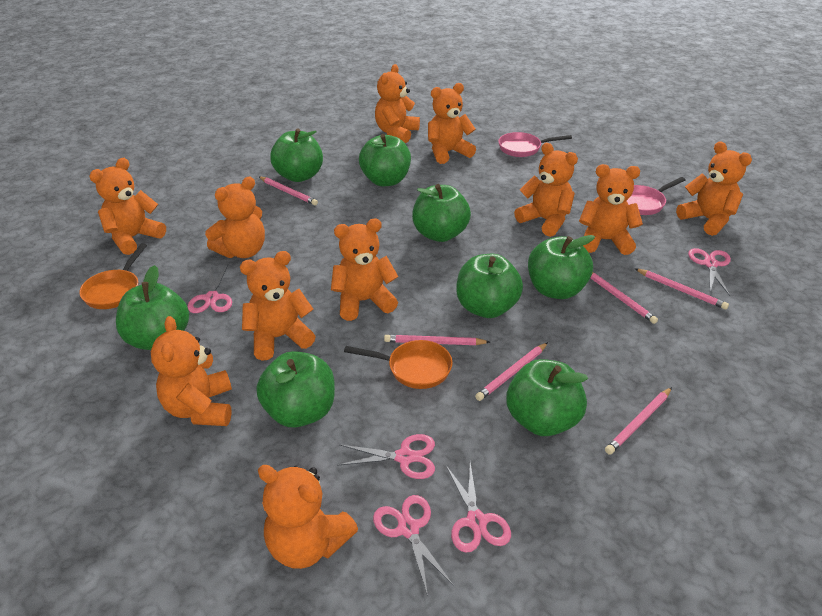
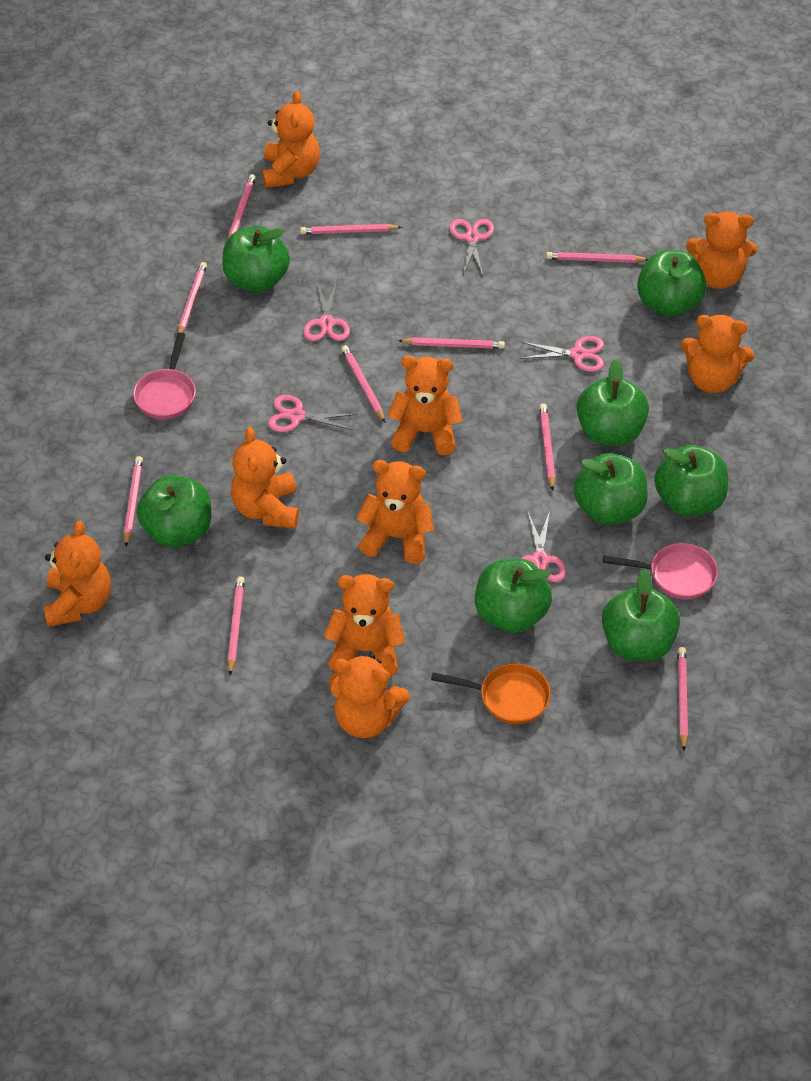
orange pan: 2 -> 1
orange teddy bear: 11 -> 9
pink pencil: 6 -> 10

